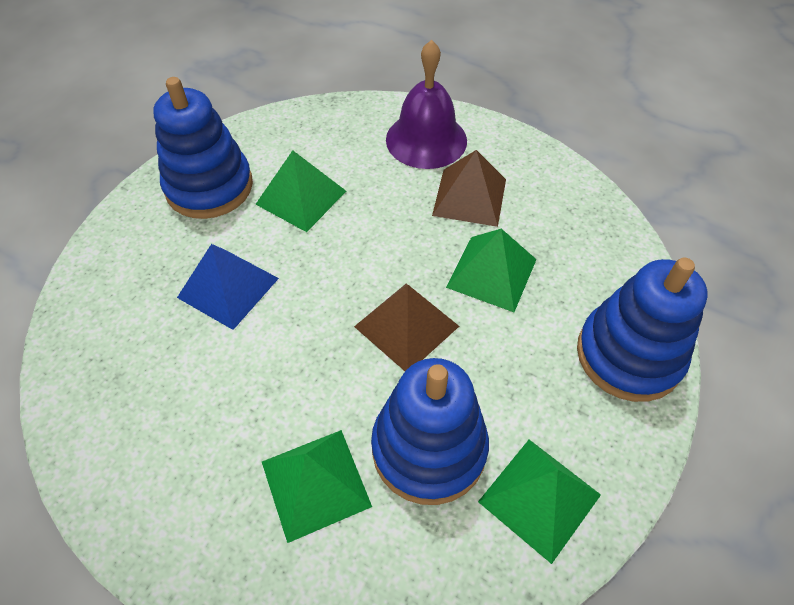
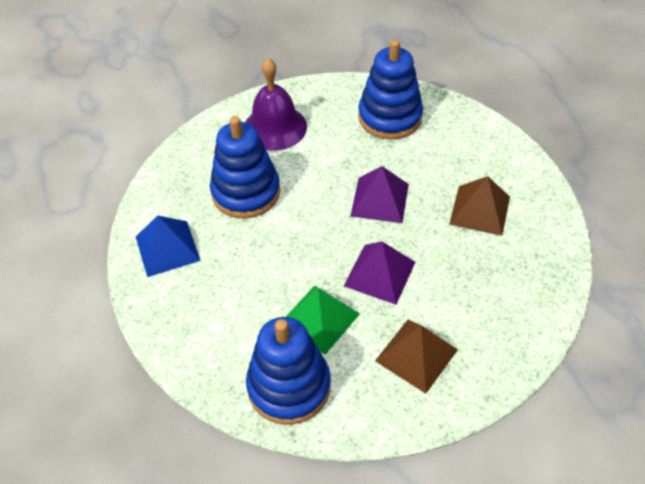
green pyramid: 4 -> 1
purple pyramid: 0 -> 2

